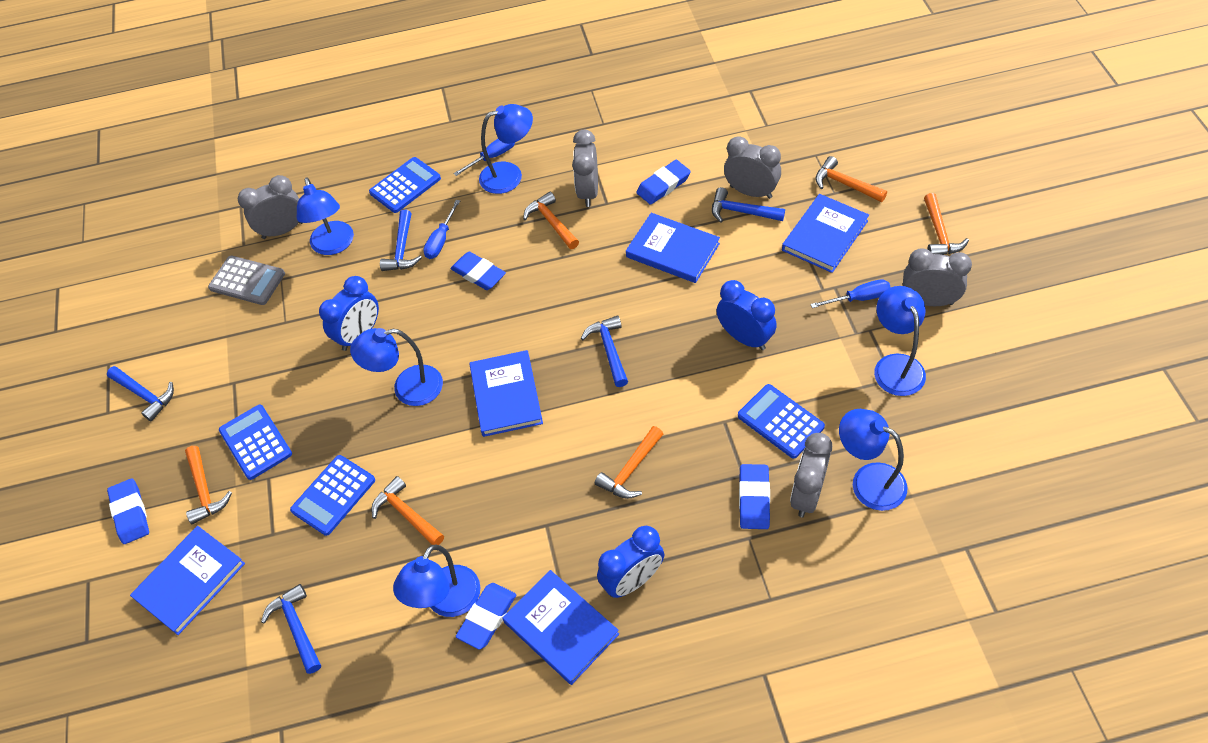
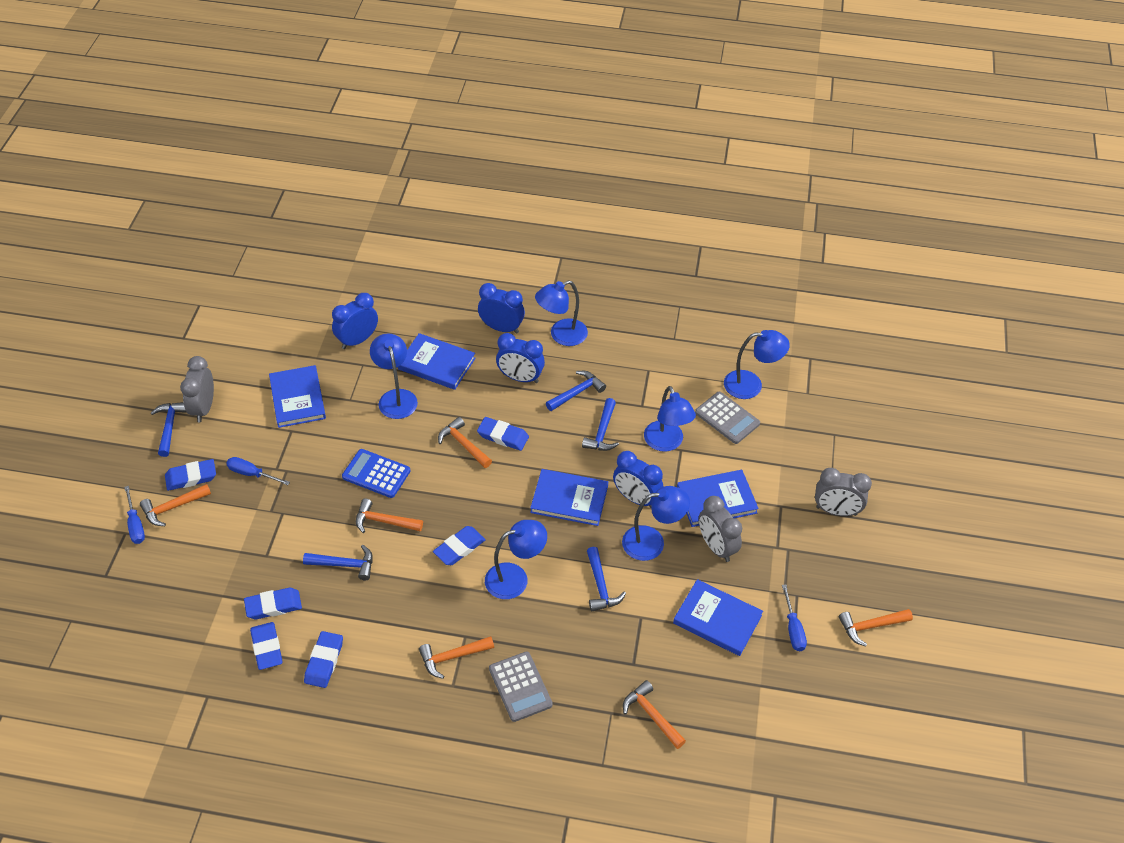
blue calculator: 4 -> 1
blue clock: 3 -> 4
blue eraser: 5 -> 6
grey calculator: 1 -> 2
grey clock: 5 -> 3

